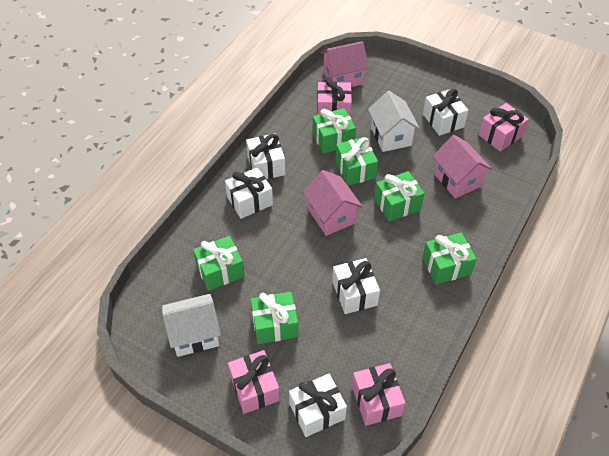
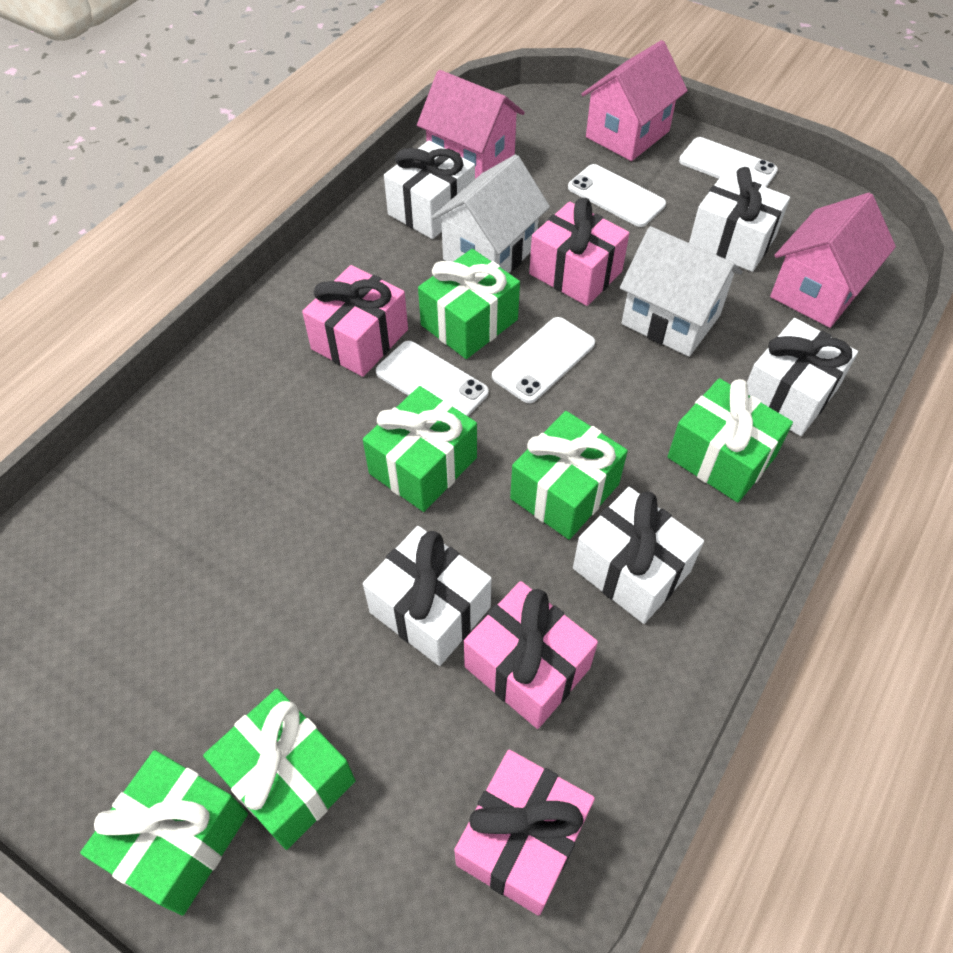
white phone: 0 -> 4

